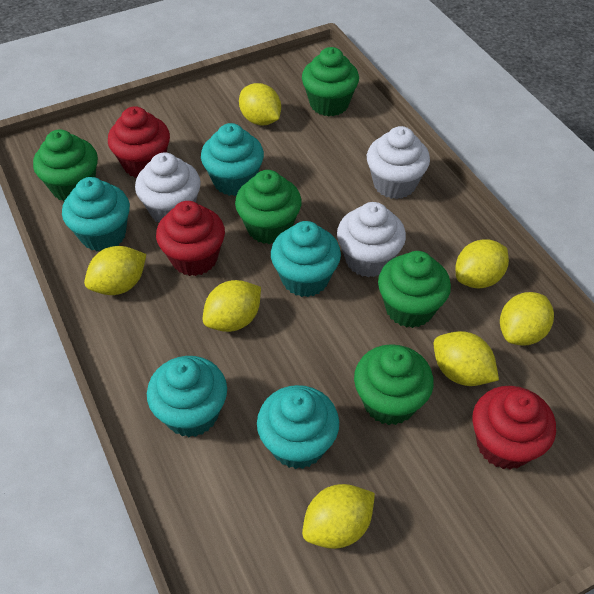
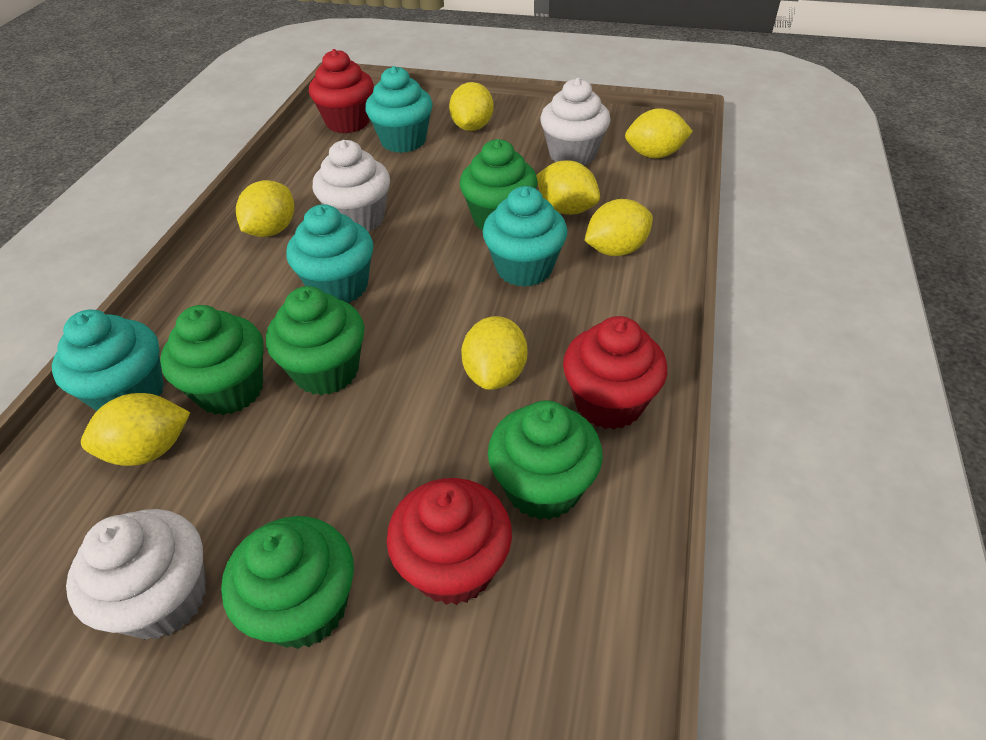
turquoise cupcake: 5 -> 4

